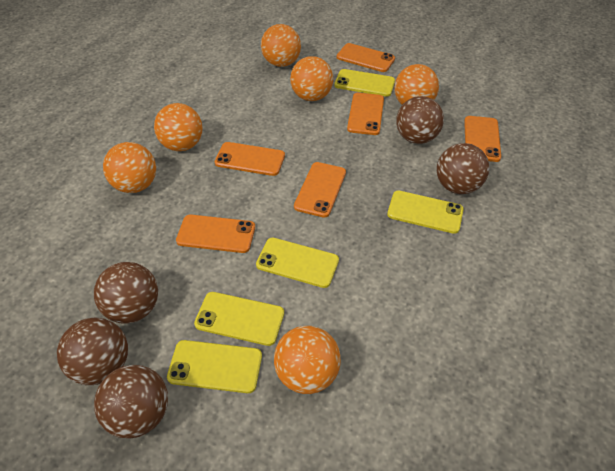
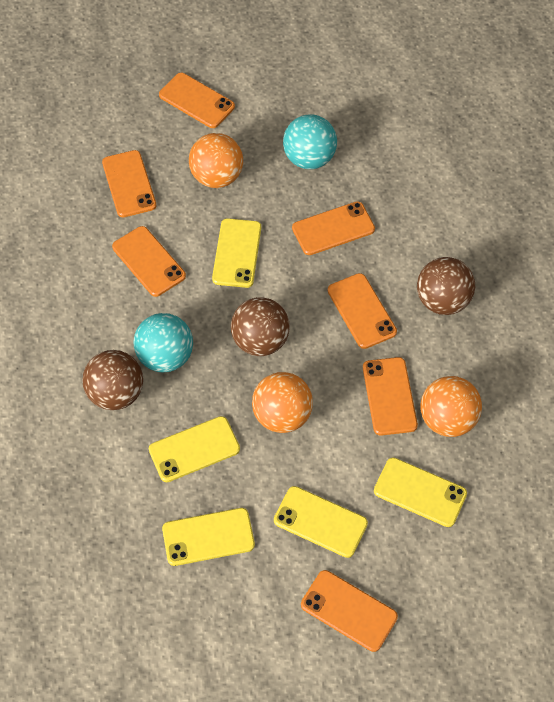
brown ball: 5 -> 3
orange ball: 6 -> 3
orange phone: 6 -> 7
turquoise ball: 0 -> 2

